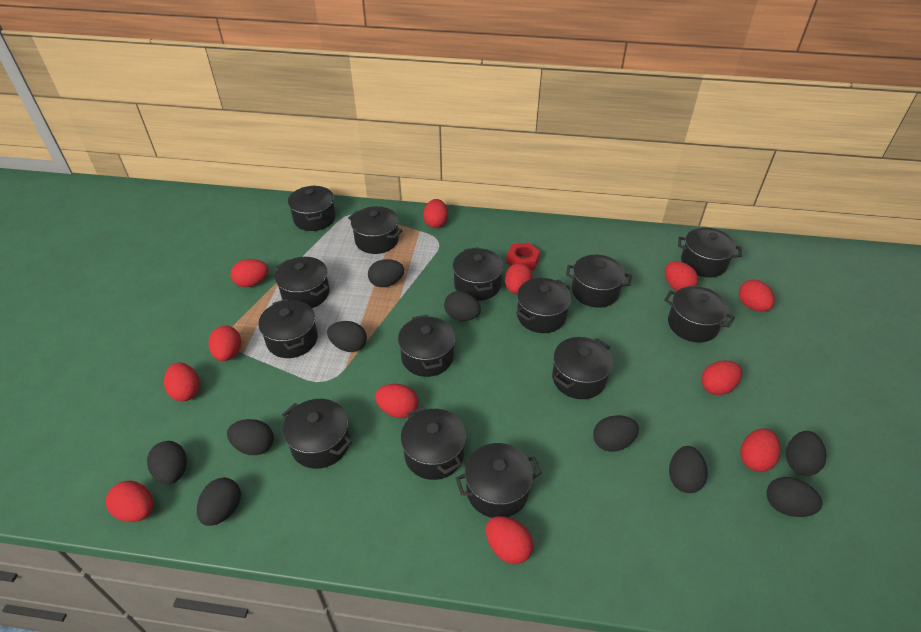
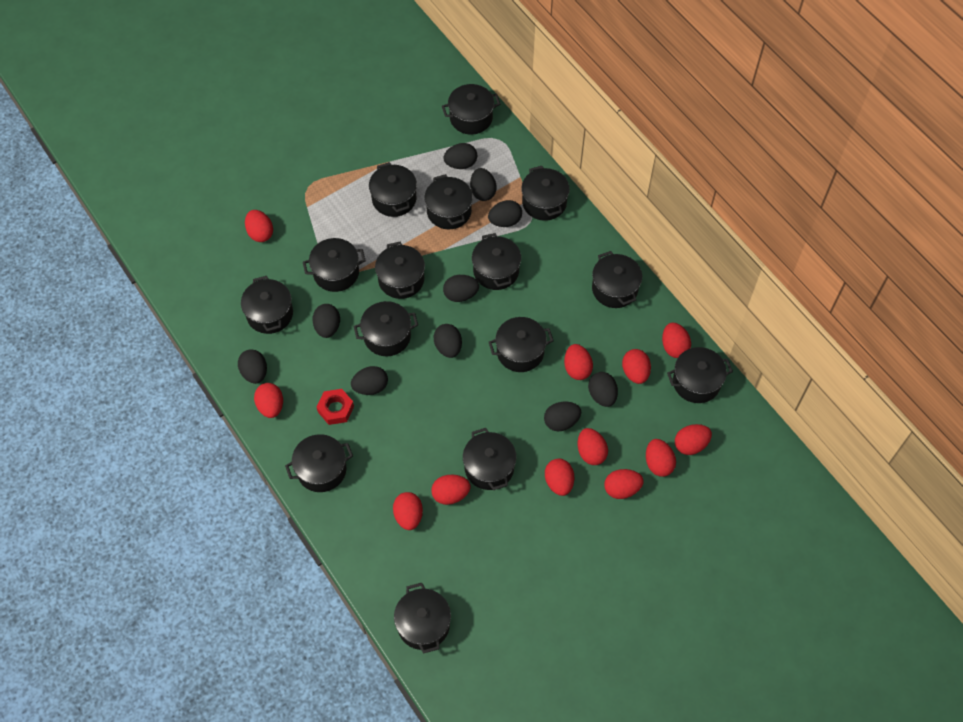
black pot: 14 -> 15

